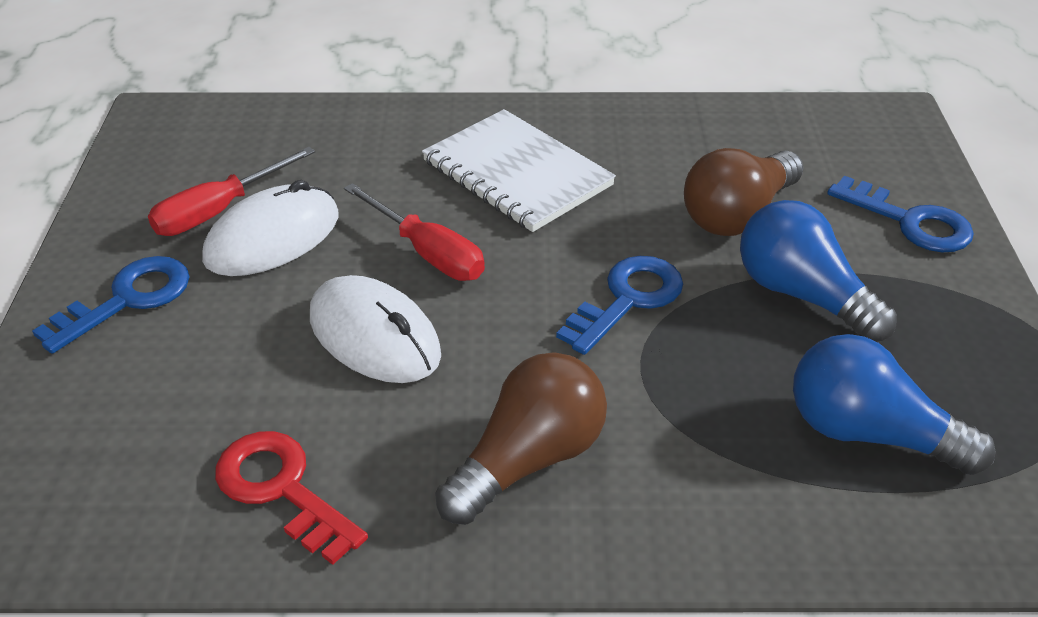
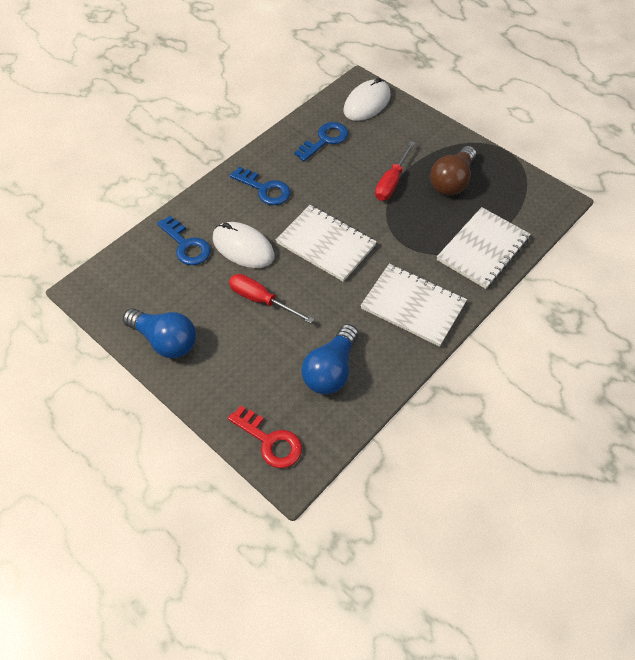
brown light bulb: 2 -> 1
white notebook: 1 -> 3

